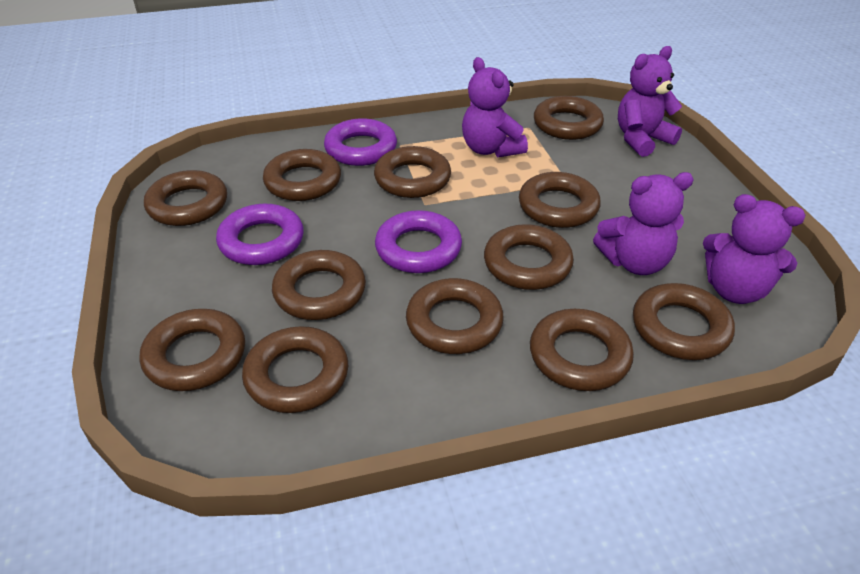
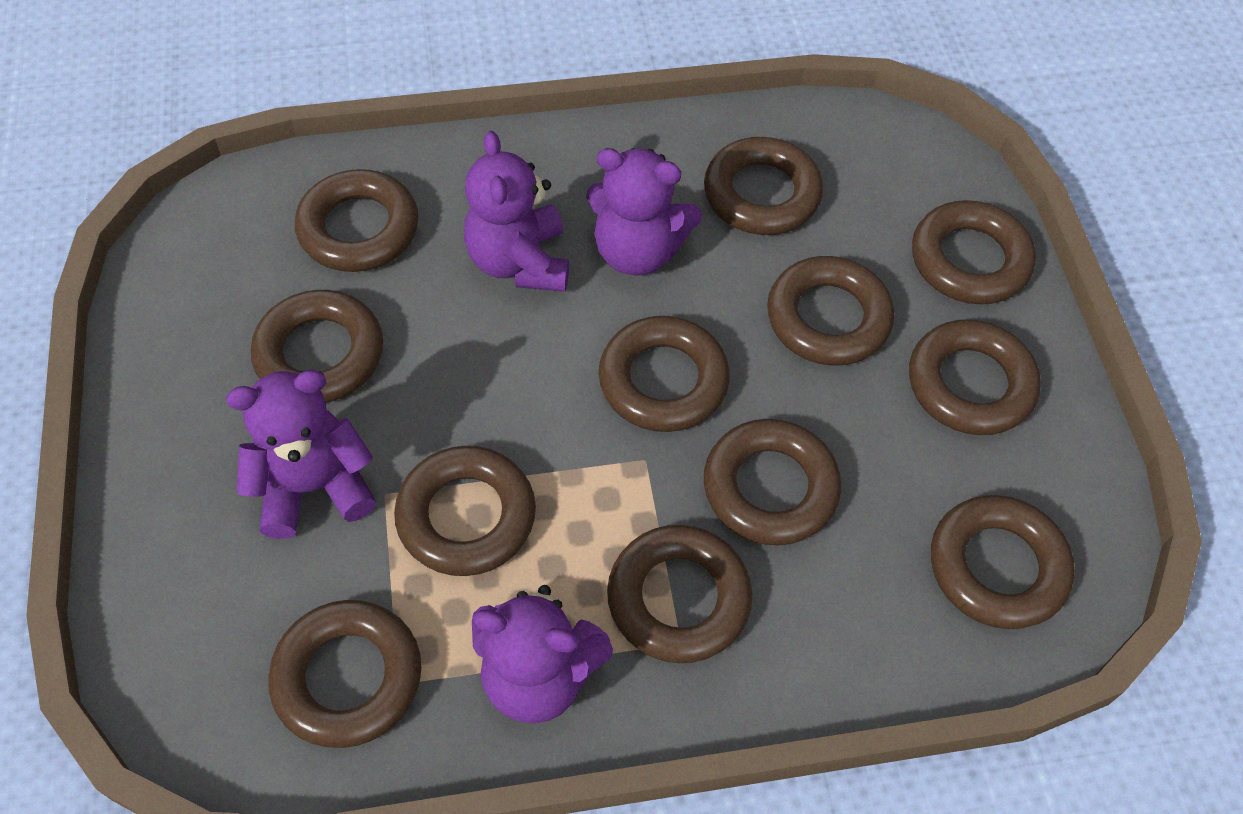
purple ring: 3 -> 0

